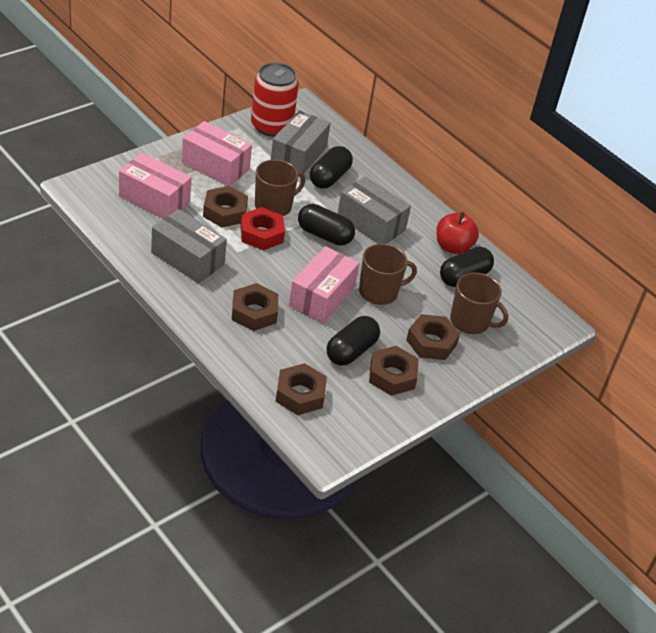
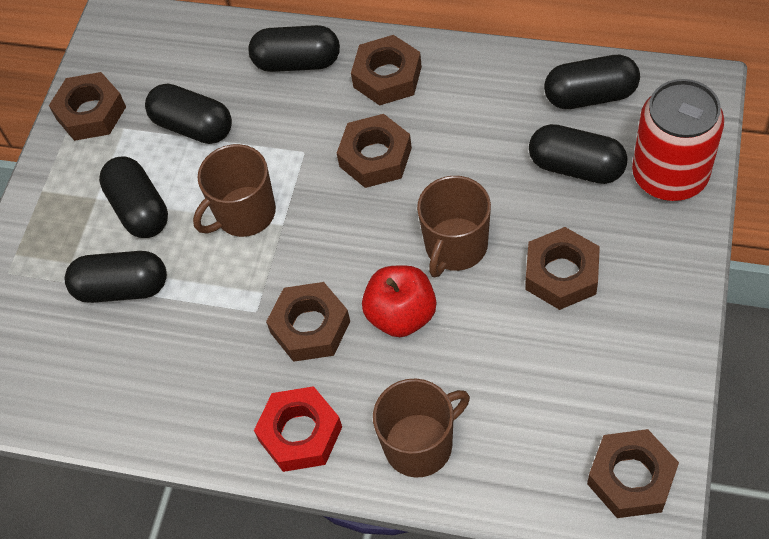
black capsule: 4 -> 6
brown nut: 5 -> 6
grey box: 3 -> 0
pink box: 3 -> 0

